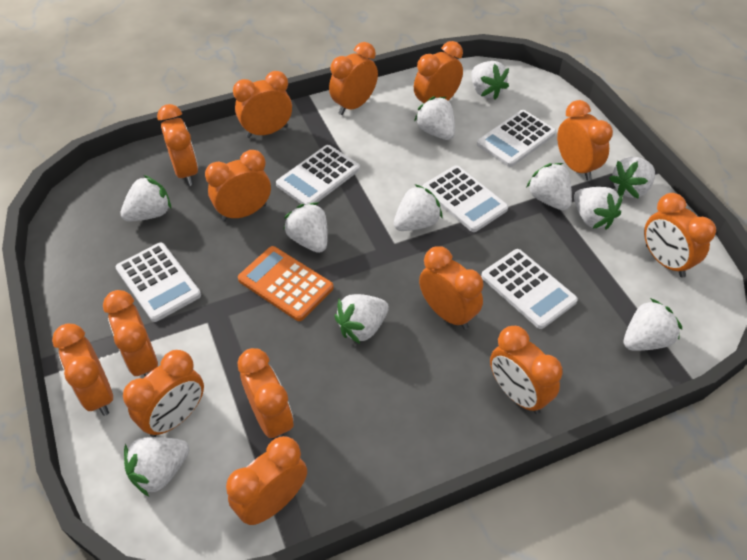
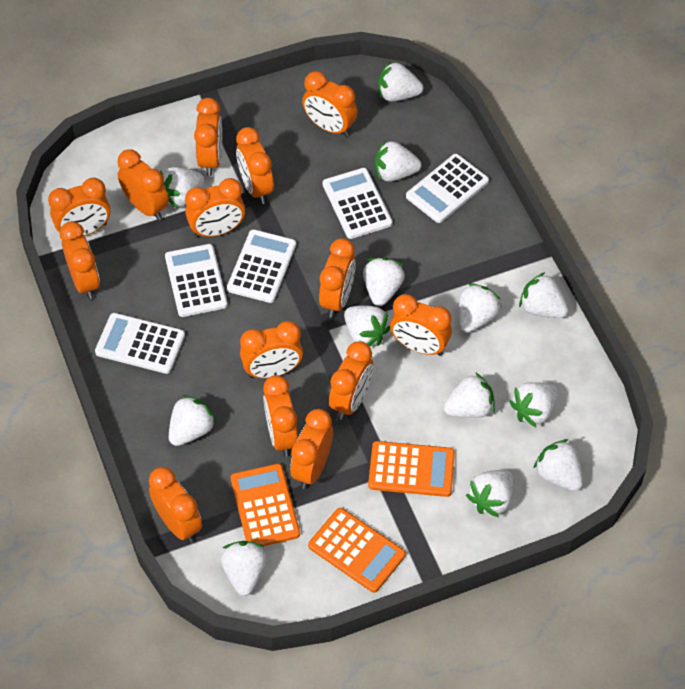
orange calculator: 1 -> 3
white strawberry: 11 -> 13

